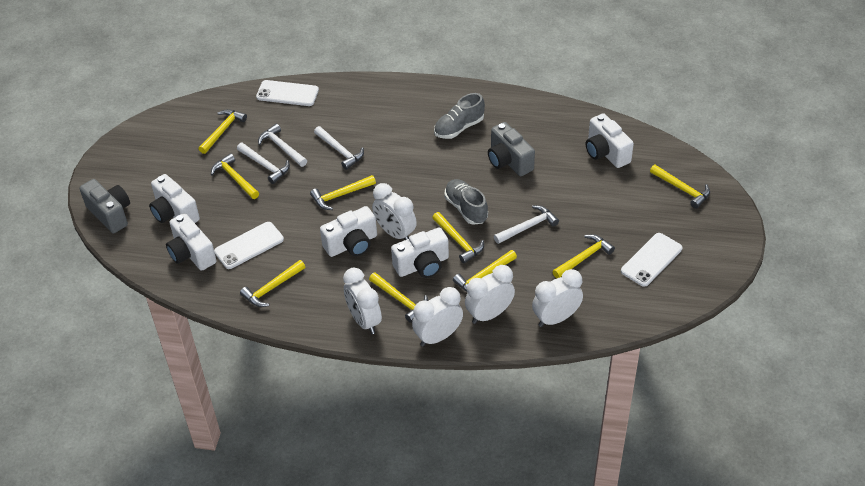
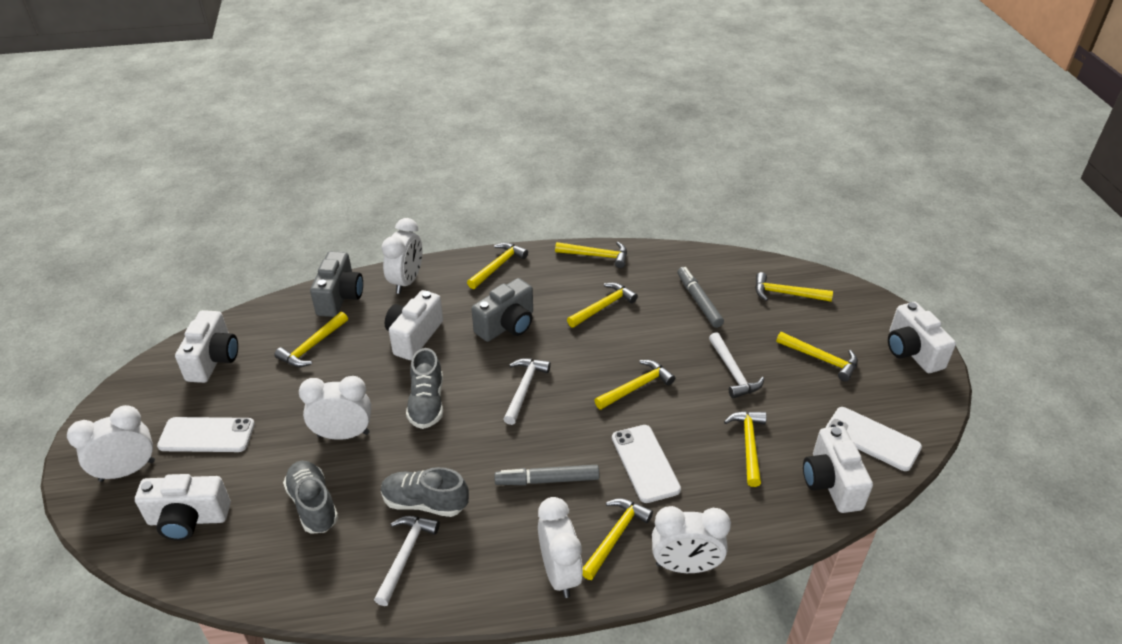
grey marker: 0 -> 2
grey shoe: 2 -> 3
white hammer: 4 -> 3

